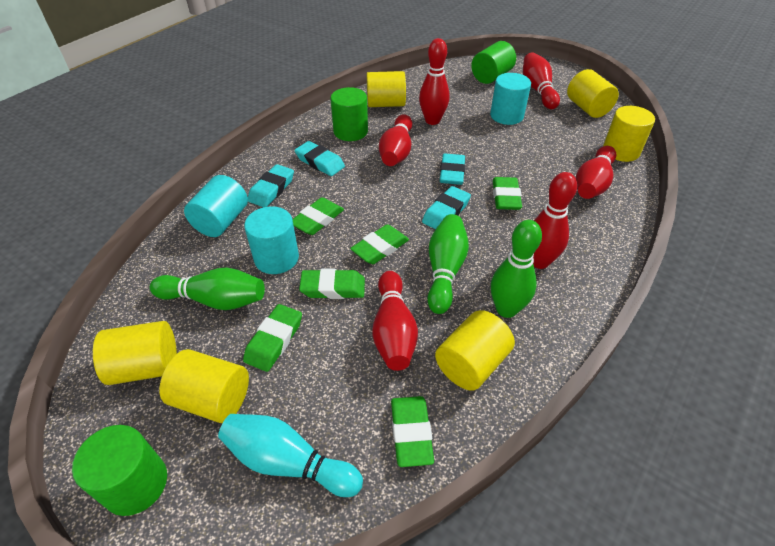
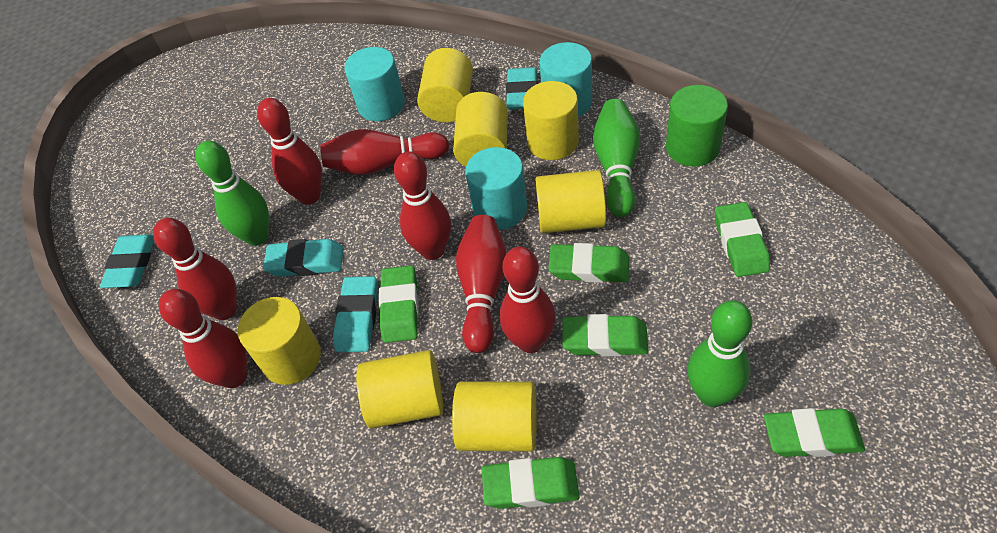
green cylinder: 3 -> 1
red bowling pin: 6 -> 7
turquoise bowling pin: 1 -> 0
yellow cylinder: 6 -> 7

